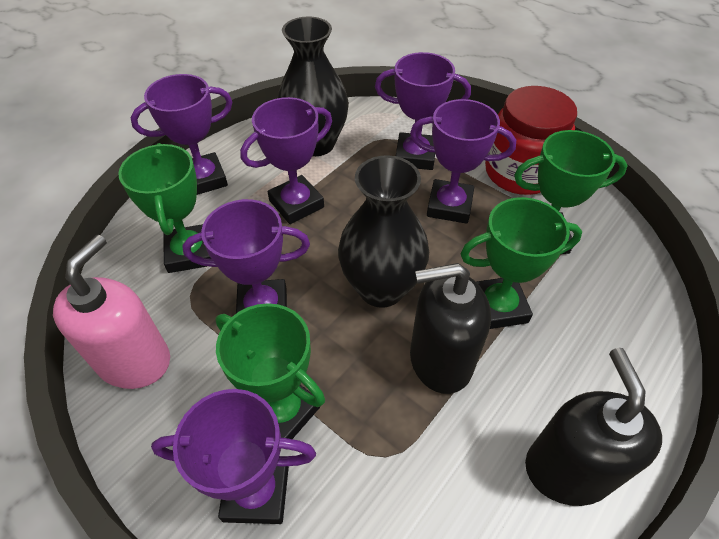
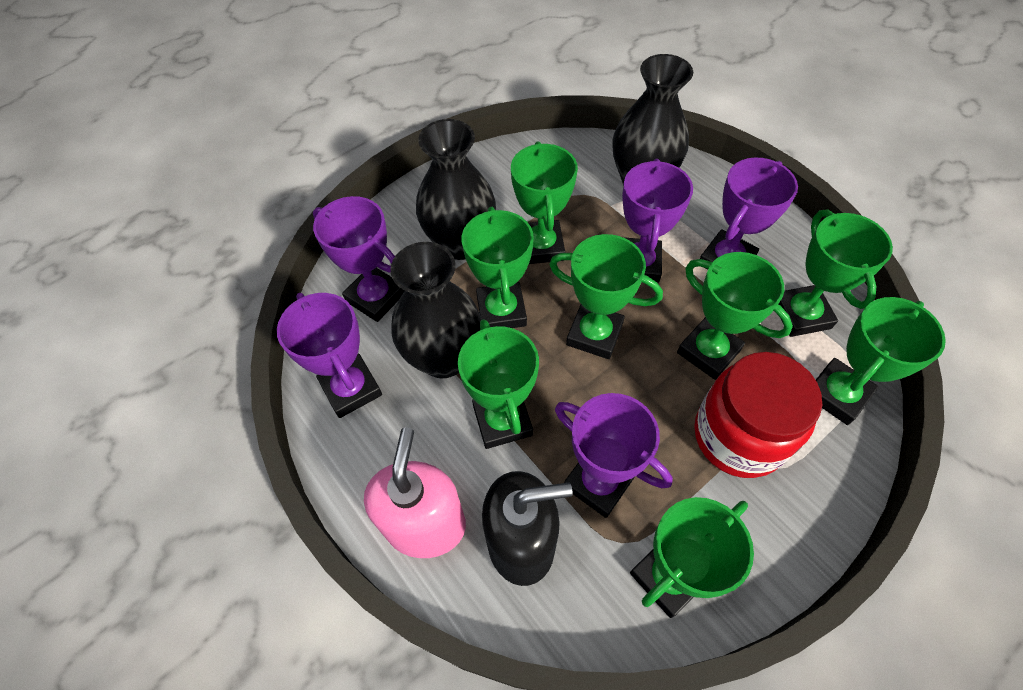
black soap dispenser: 2 -> 1
black vase: 2 -> 3
green trophy: 4 -> 8
purple trophy: 6 -> 5

